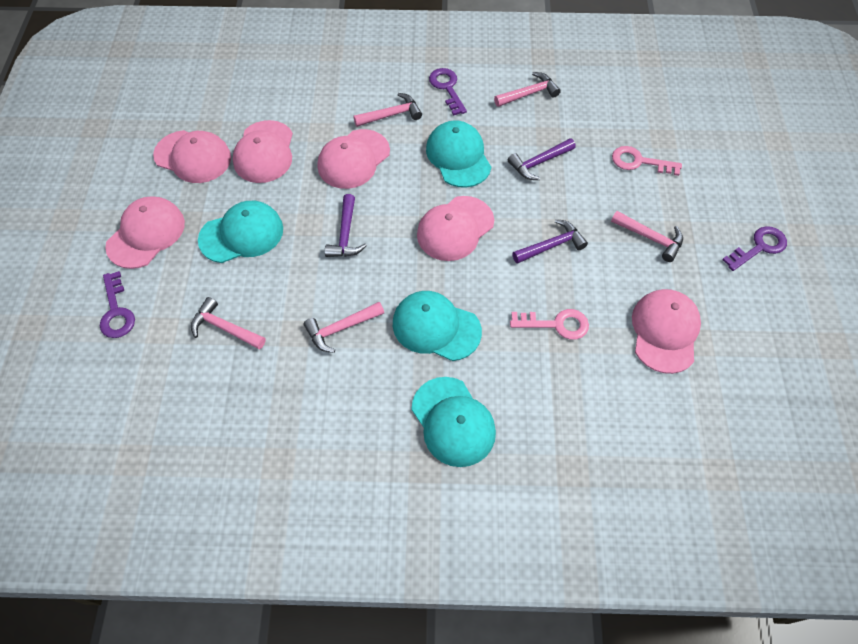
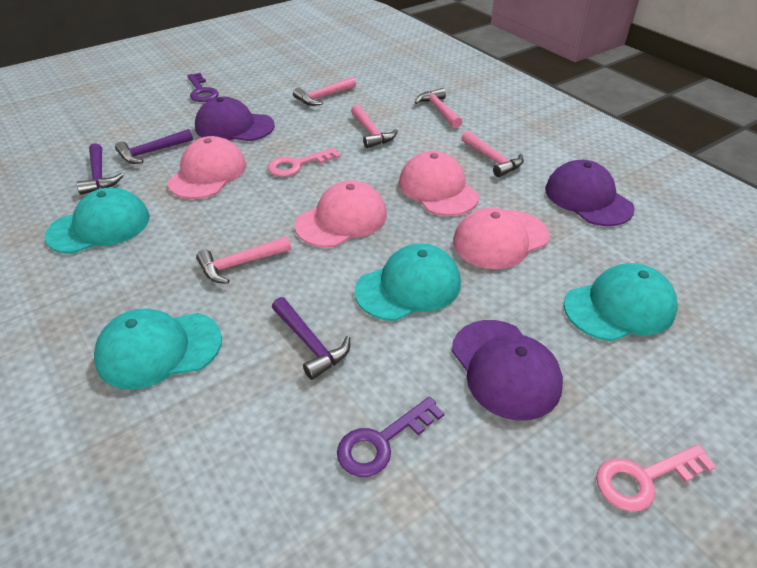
pink cap: 6 -> 4
purple cap: 0 -> 3
purple key: 3 -> 2

